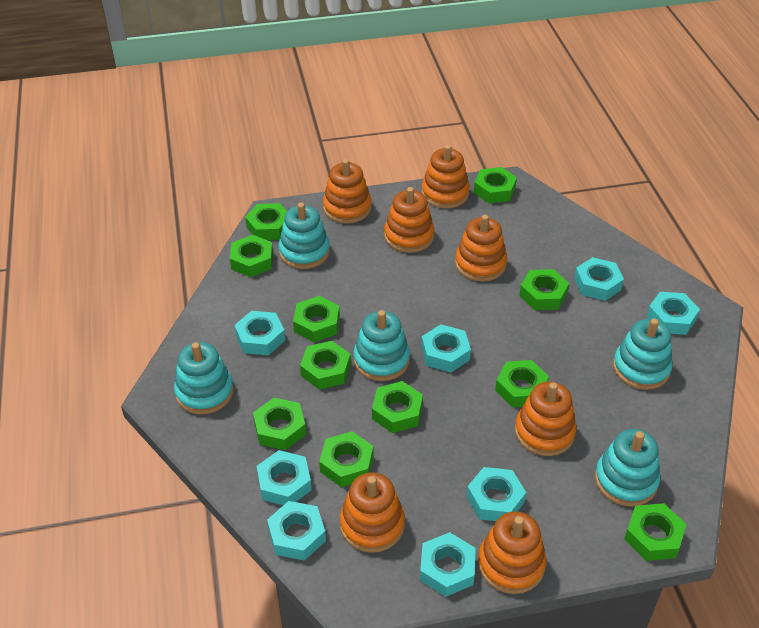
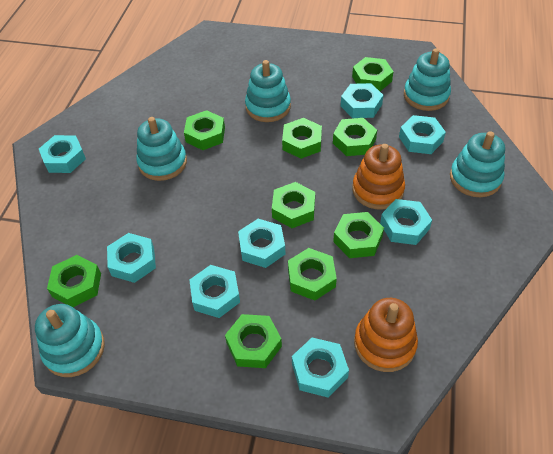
green nut: 11 -> 9
orange stacking toy: 7 -> 2

